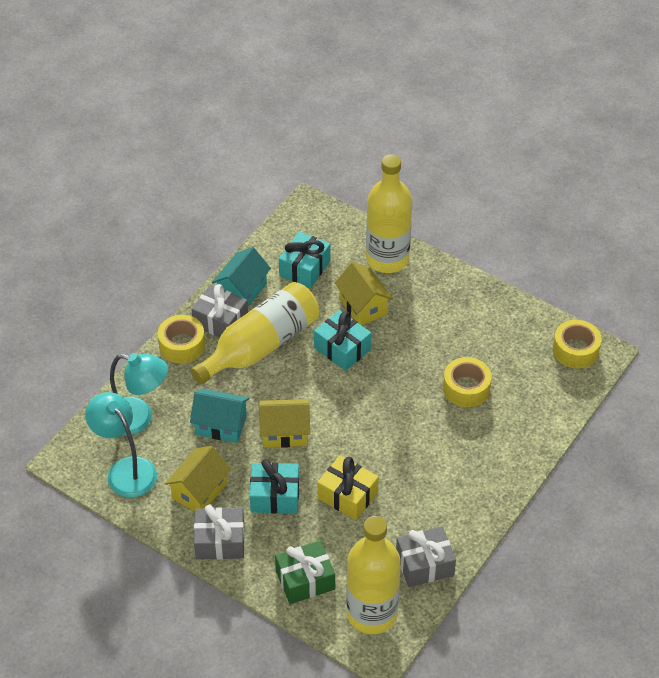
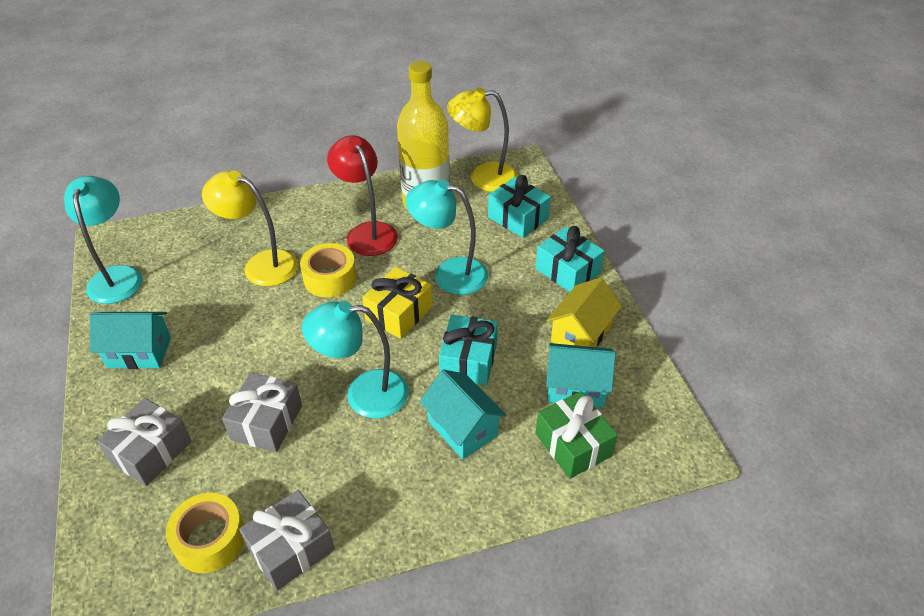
red lamp: 0 -> 1
turquoise house: 2 -> 3
turquoise lamp: 2 -> 3
yellow bottle: 3 -> 1
yellow house: 3 -> 1
yellow lamp: 0 -> 2
yellow tape: 3 -> 2

